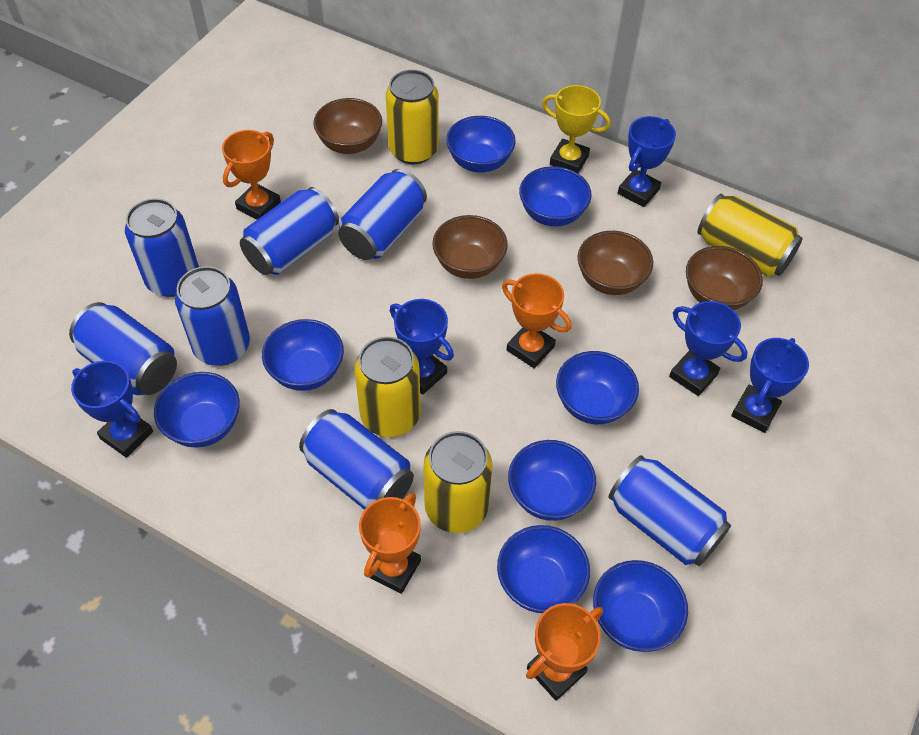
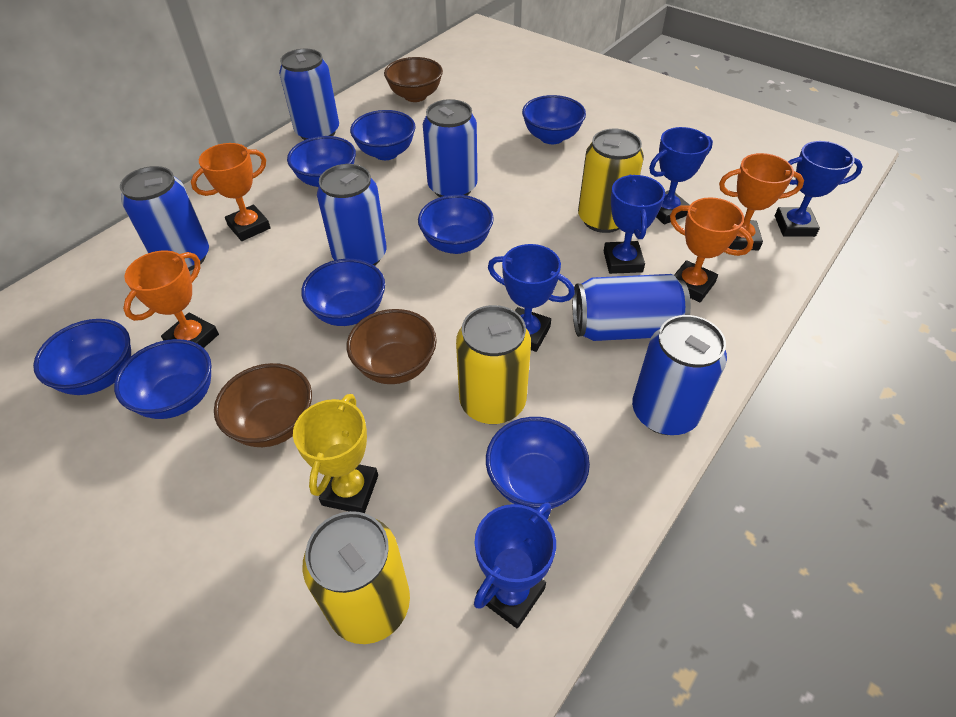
blue can: 7 -> 6
brown bowl: 4 -> 3
yellow can: 4 -> 3

